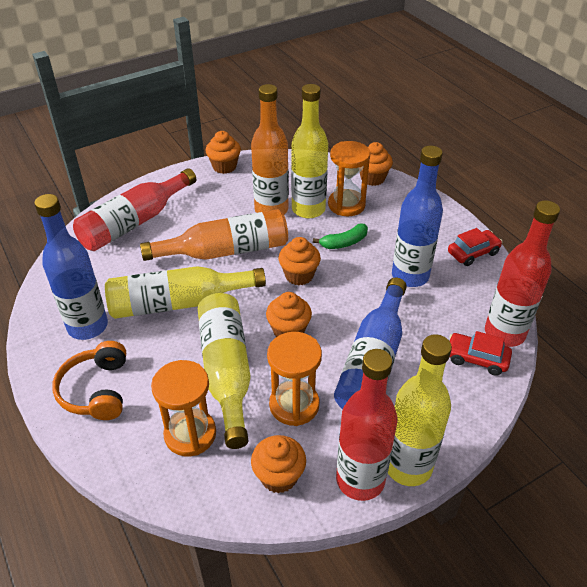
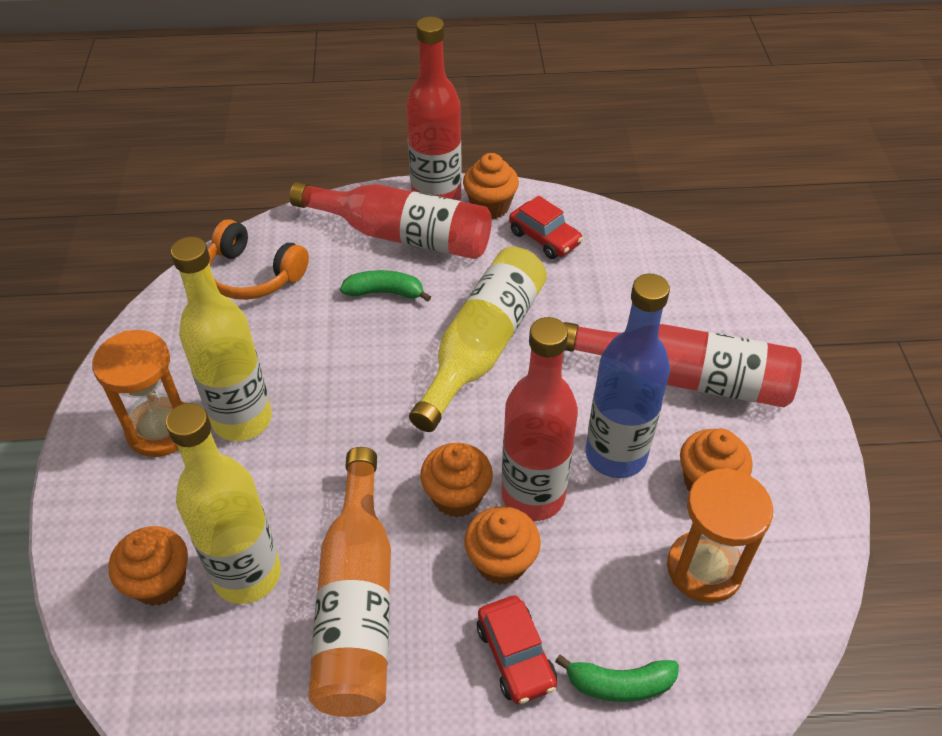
blue bottle: 3 -> 1
green banana: 1 -> 2
orange bottle: 2 -> 1
orange hourglass: 3 -> 2
red bottle: 3 -> 4
yellow bottle: 4 -> 3

